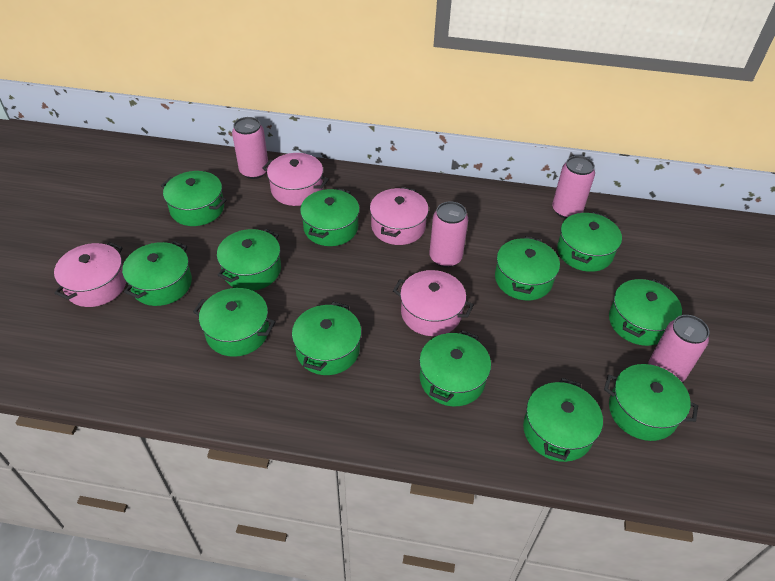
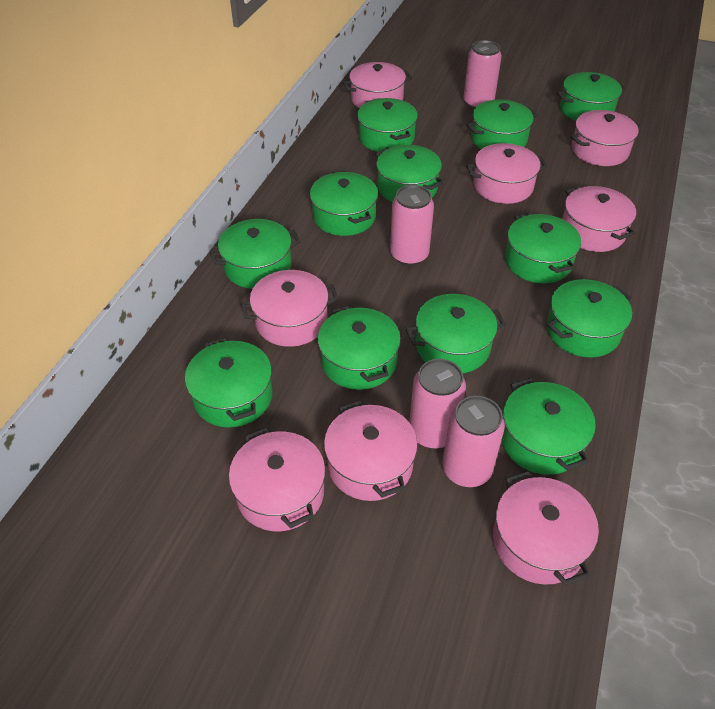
pink pot: 4 -> 8

